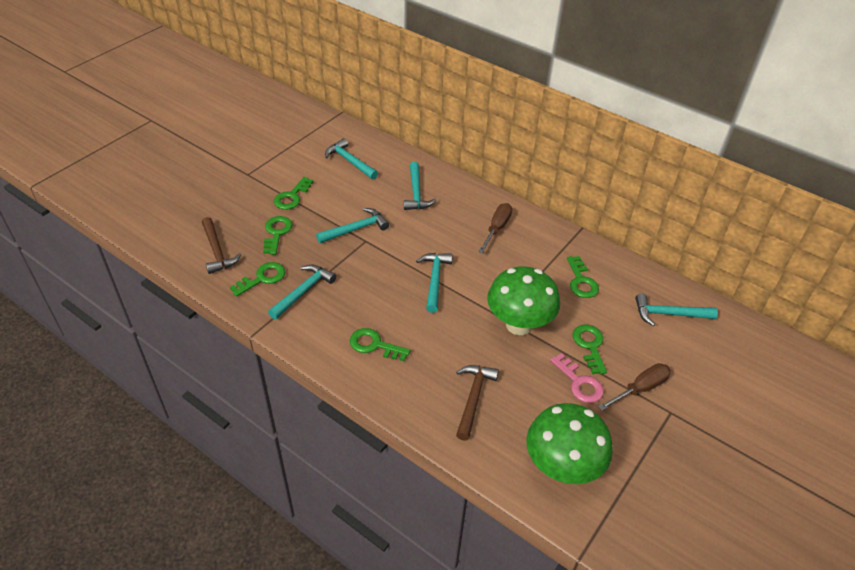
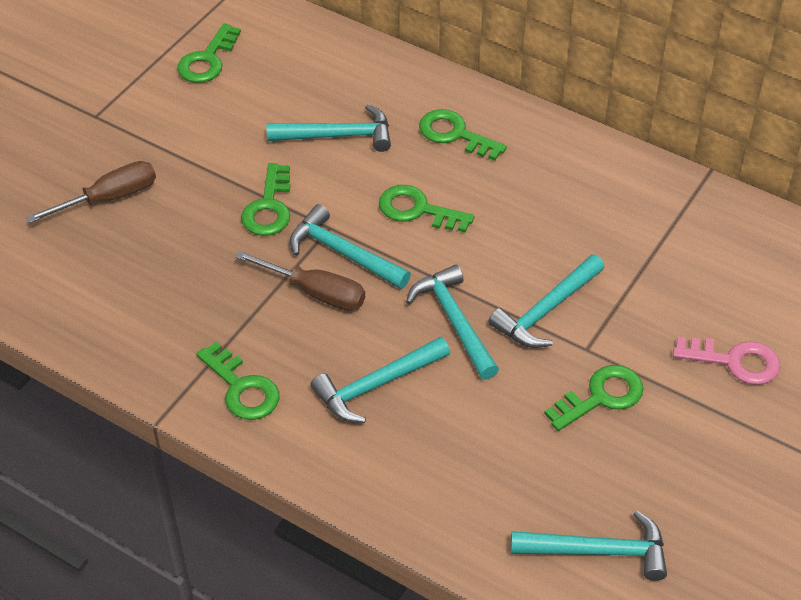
brown hammer: 2 -> 0
green mushroom: 2 -> 0

